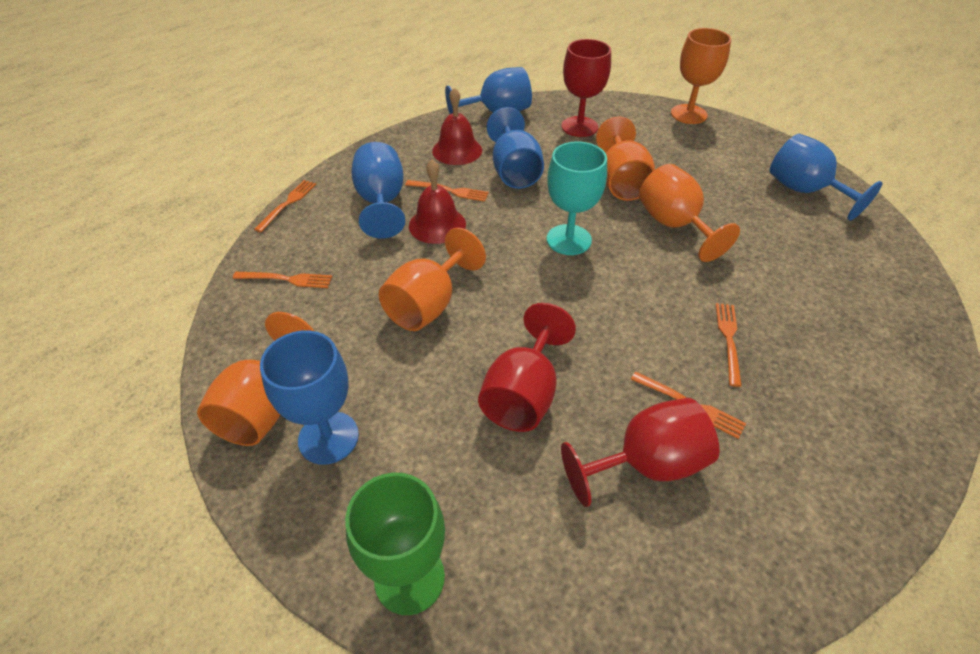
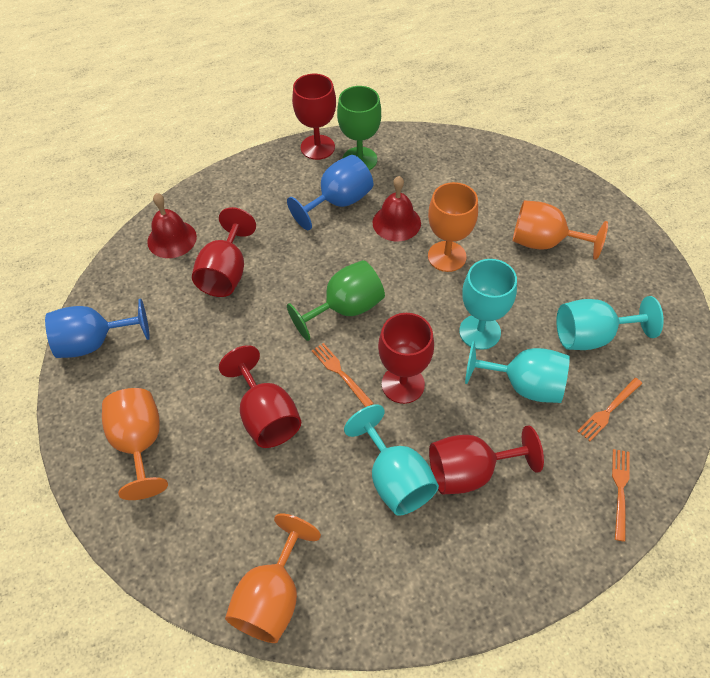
blue goblet: 5 -> 2
green goblet: 1 -> 2
orange fork: 5 -> 3
orange goblet: 5 -> 4
red goblet: 3 -> 5
turquoise goblet: 1 -> 4

